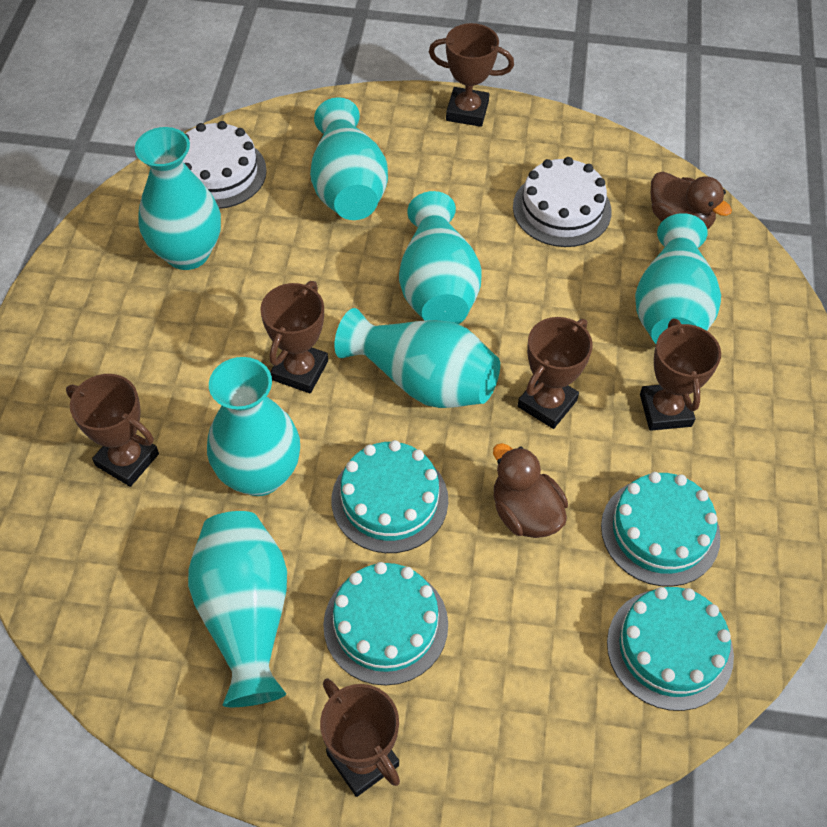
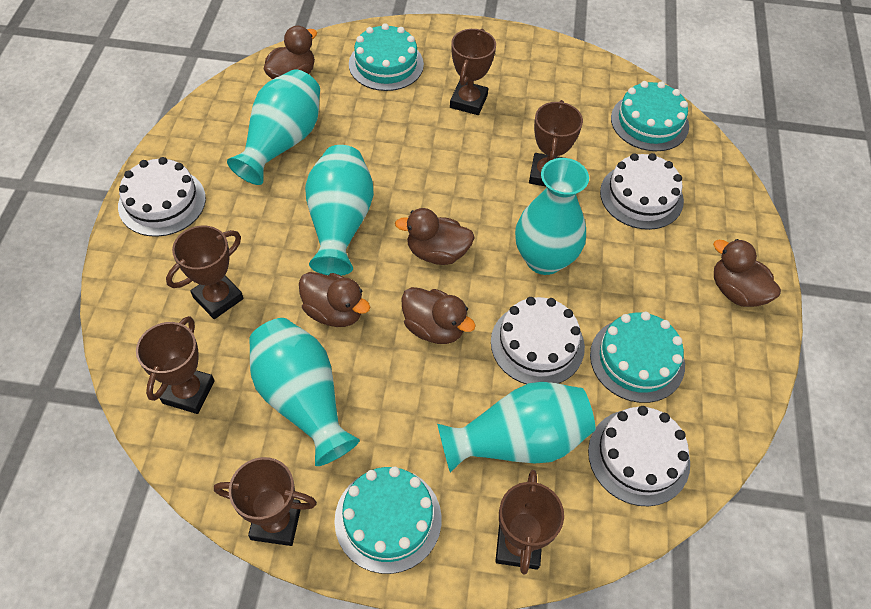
brown duck: 2 -> 5
turquoise vase: 7 -> 5
white cake: 2 -> 4

